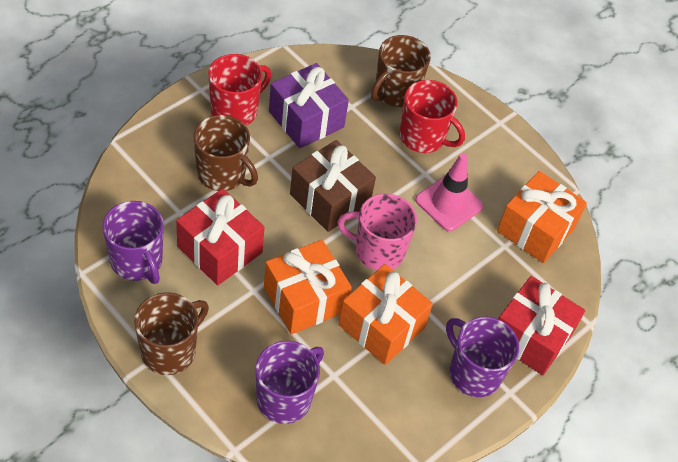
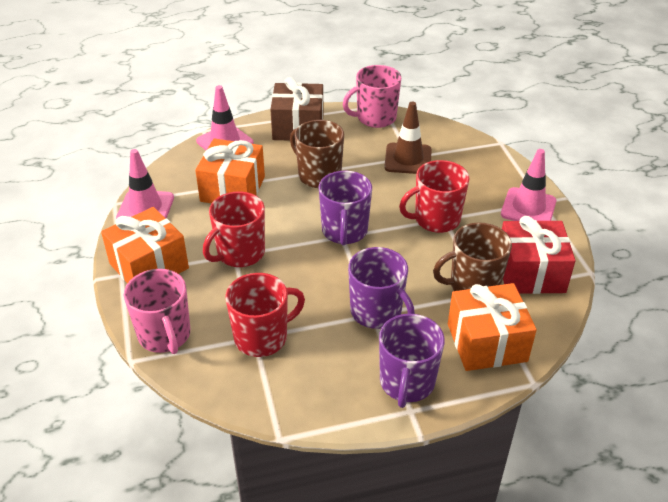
brown mug: 3 -> 2
brown traffic cone: 0 -> 1
pink mug: 1 -> 2
pink traffic cone: 1 -> 3
purple gift: 1 -> 0
red gift: 2 -> 1
red mug: 2 -> 3

